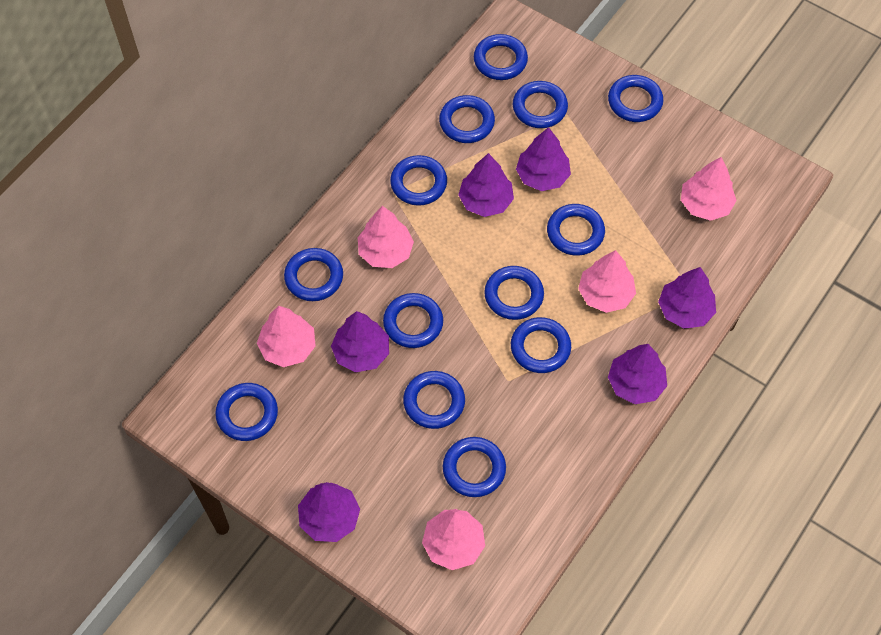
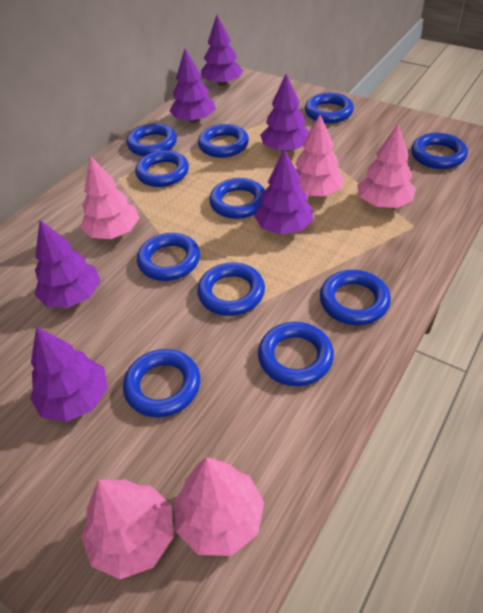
blue ring: 13 -> 11

